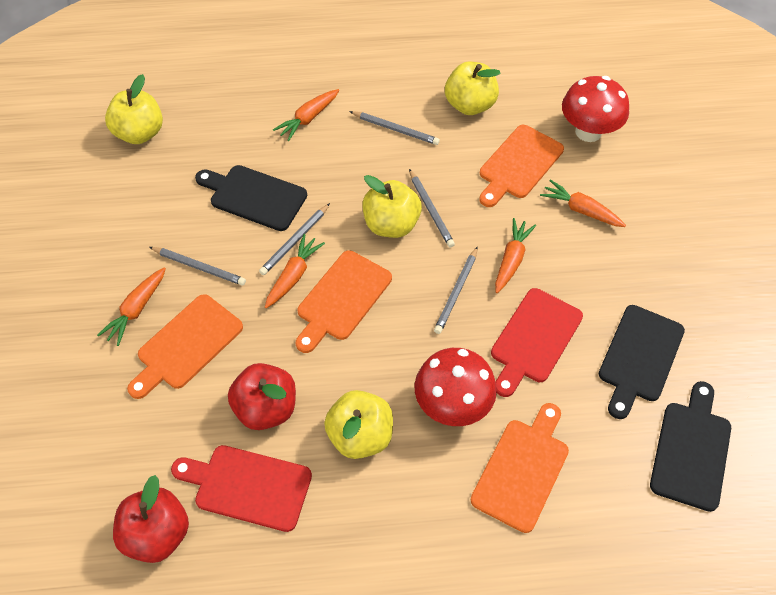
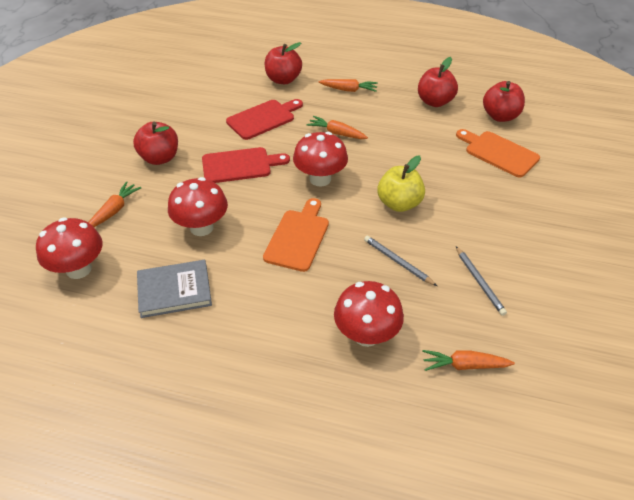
black cutting board: 3 -> 0
grey book: 0 -> 1
grey pencil: 5 -> 2
orange carrot: 5 -> 4
orange cutting board: 4 -> 2
red apple: 2 -> 4
red mushroom: 2 -> 4
yellow apple: 4 -> 1

